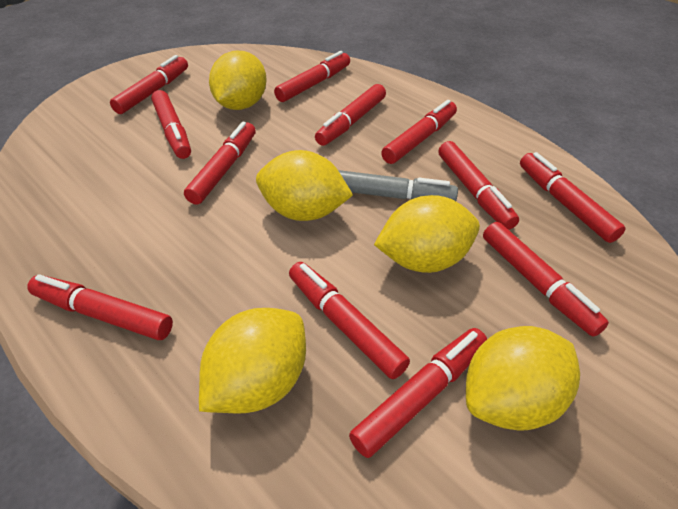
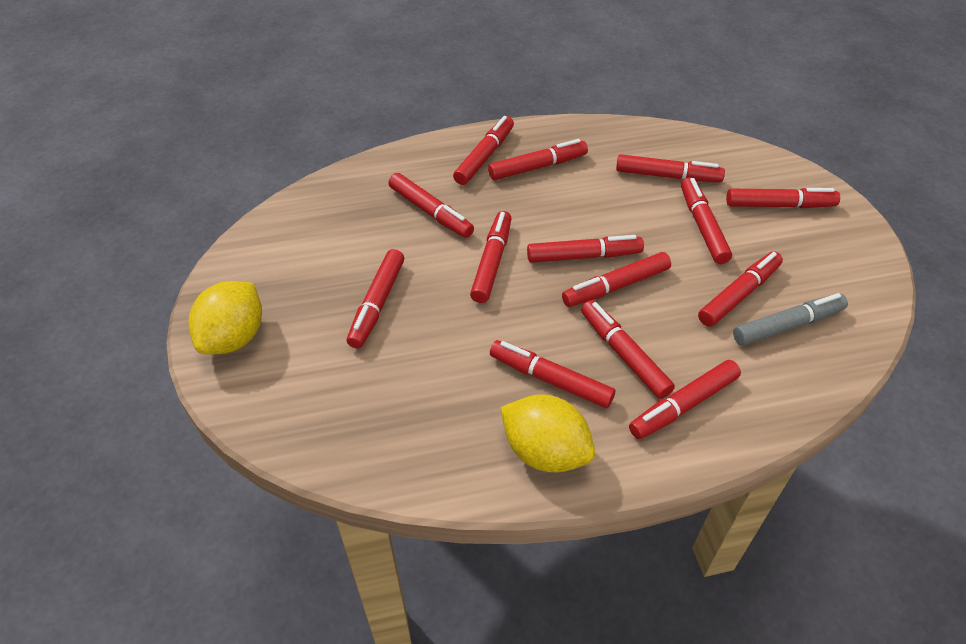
red marker: 12 -> 14
yellow lemon: 5 -> 2

